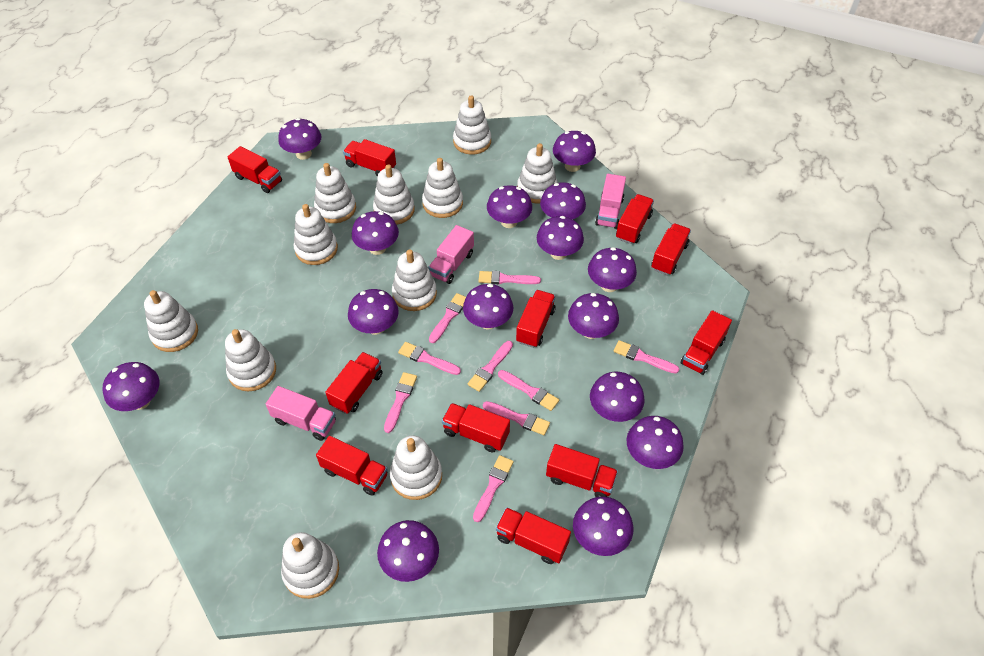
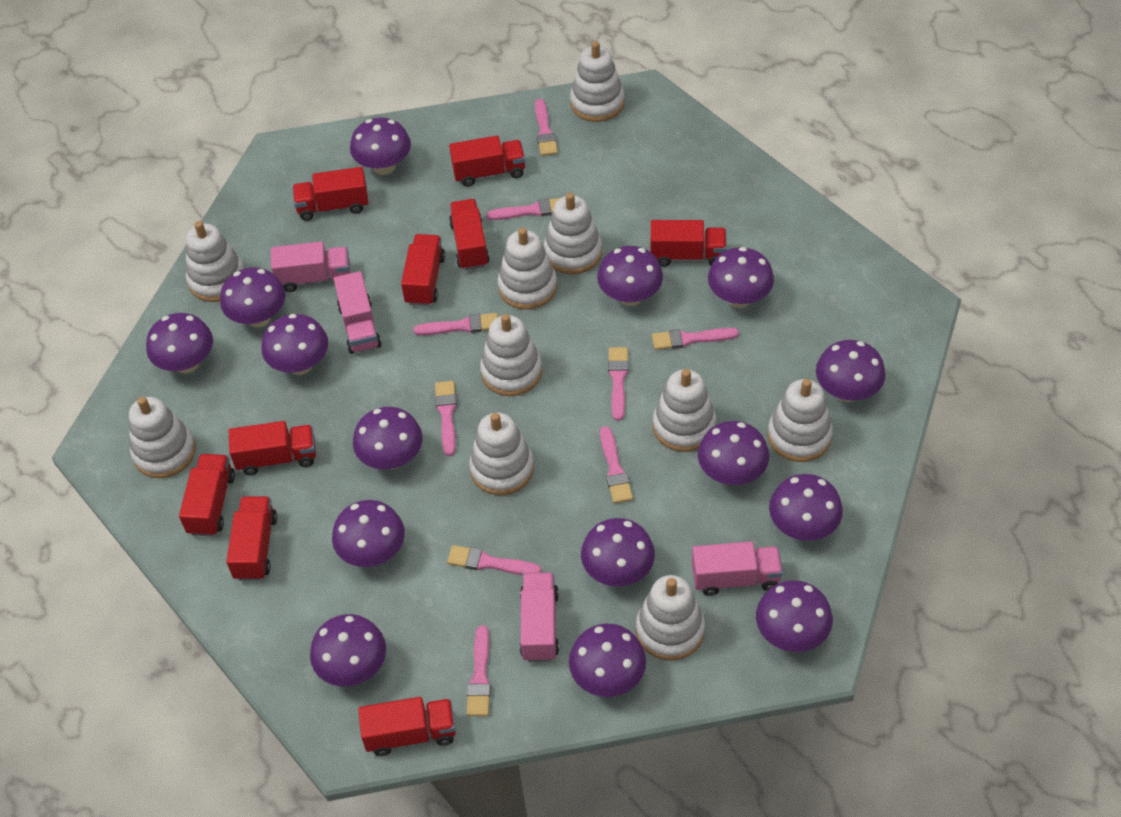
pink truck: 3 -> 4
red truck: 11 -> 9
white stacking toy: 11 -> 10

